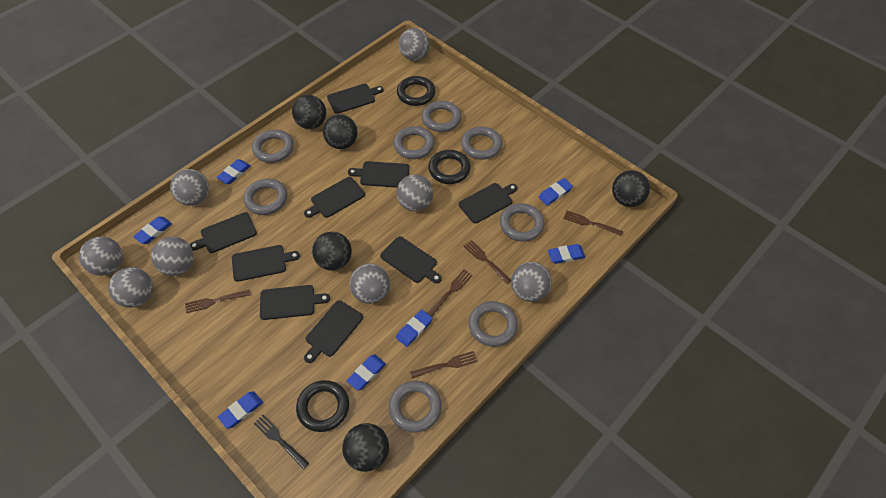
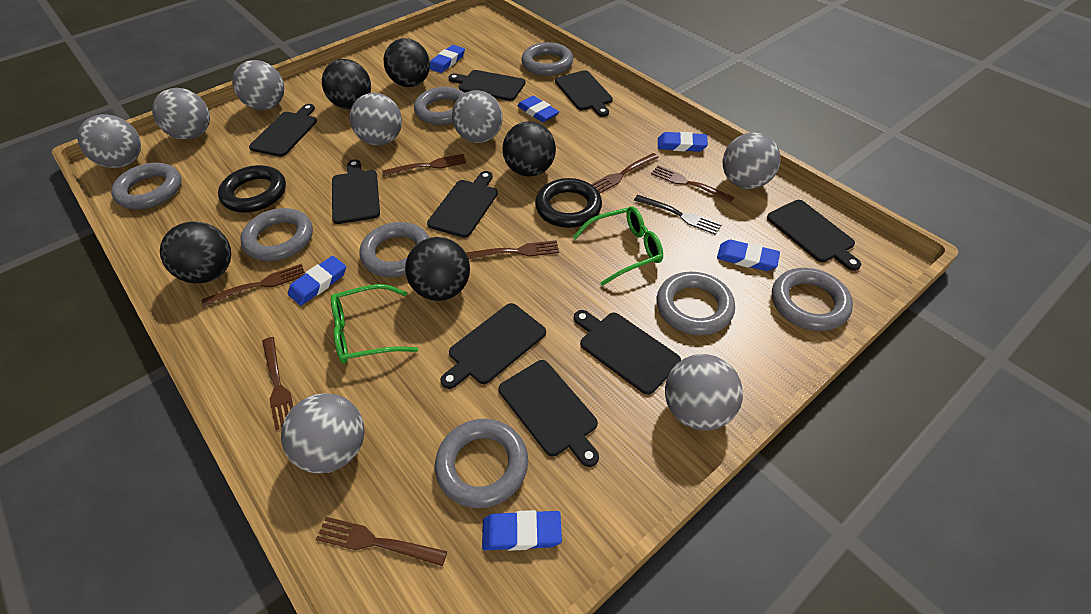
black ring: 3 -> 2
blue eraser: 7 -> 6
brown fork: 5 -> 7
green glasses: 0 -> 2

